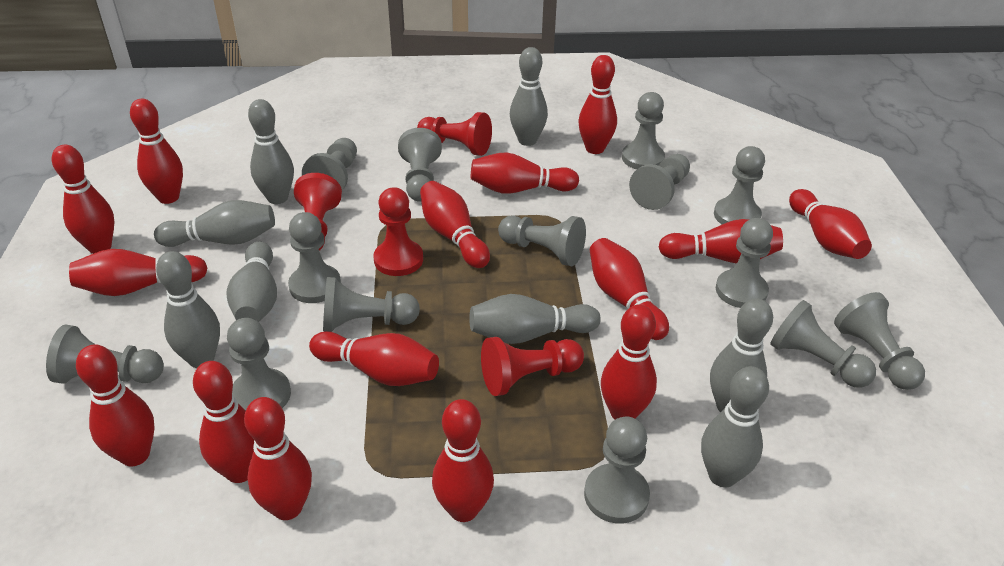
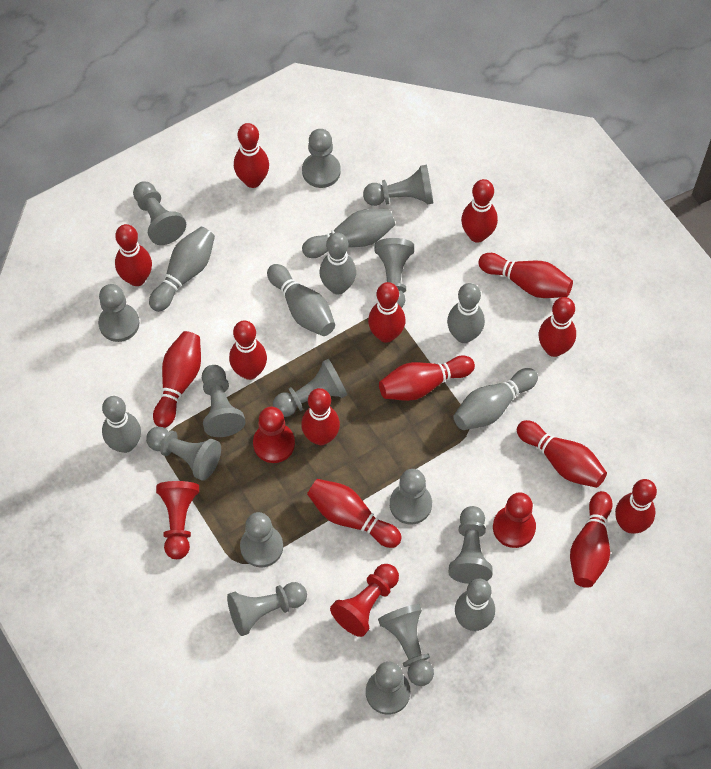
red bowling pin: 15 -> 14

